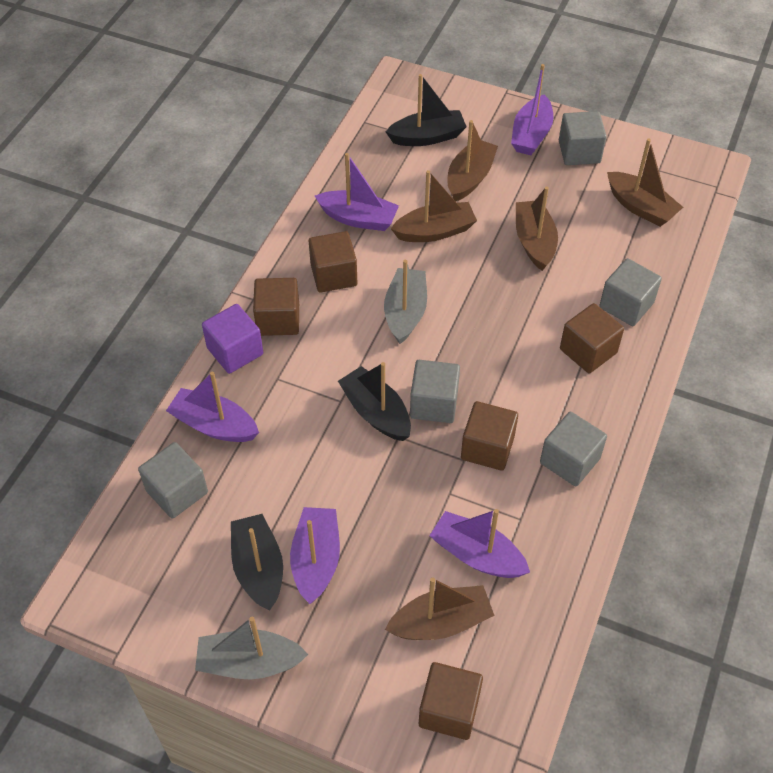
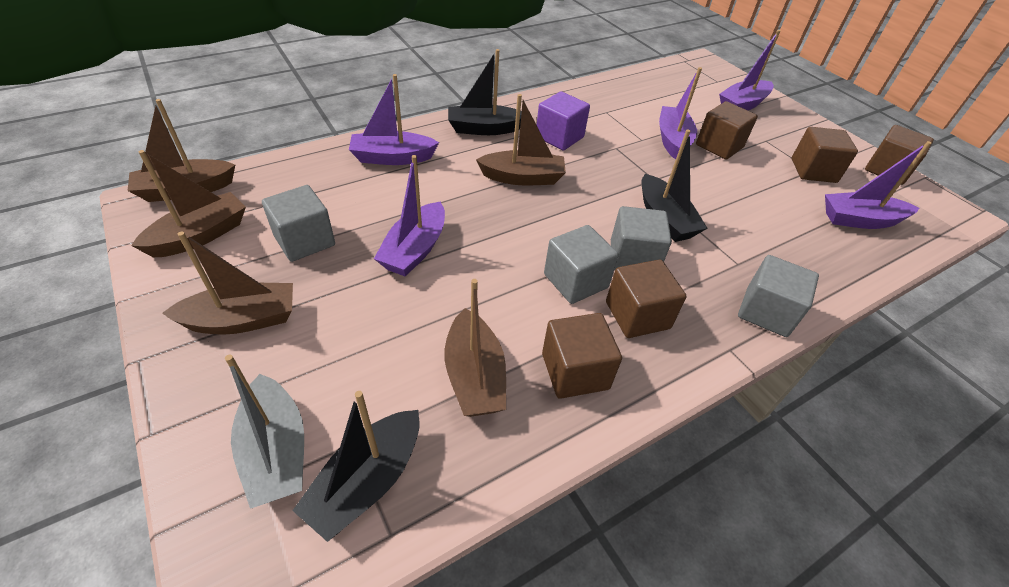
grey boat: 2 -> 1
grey cube: 5 -> 4

